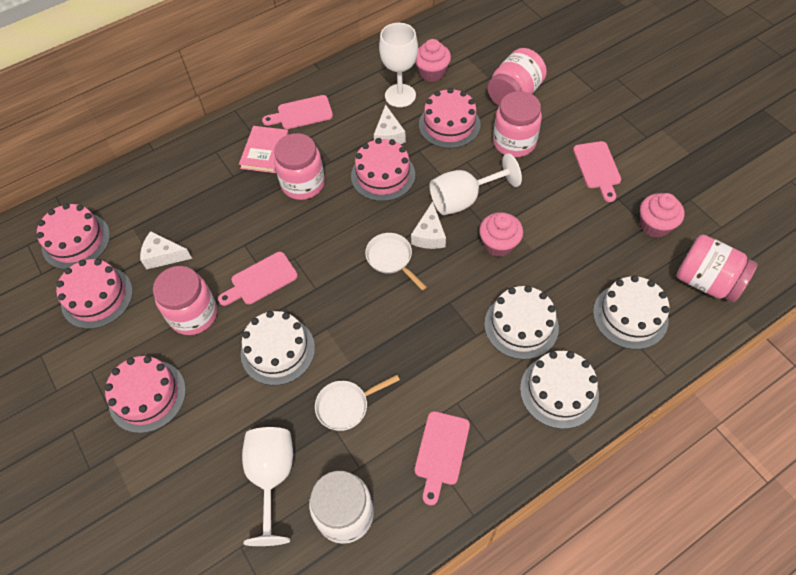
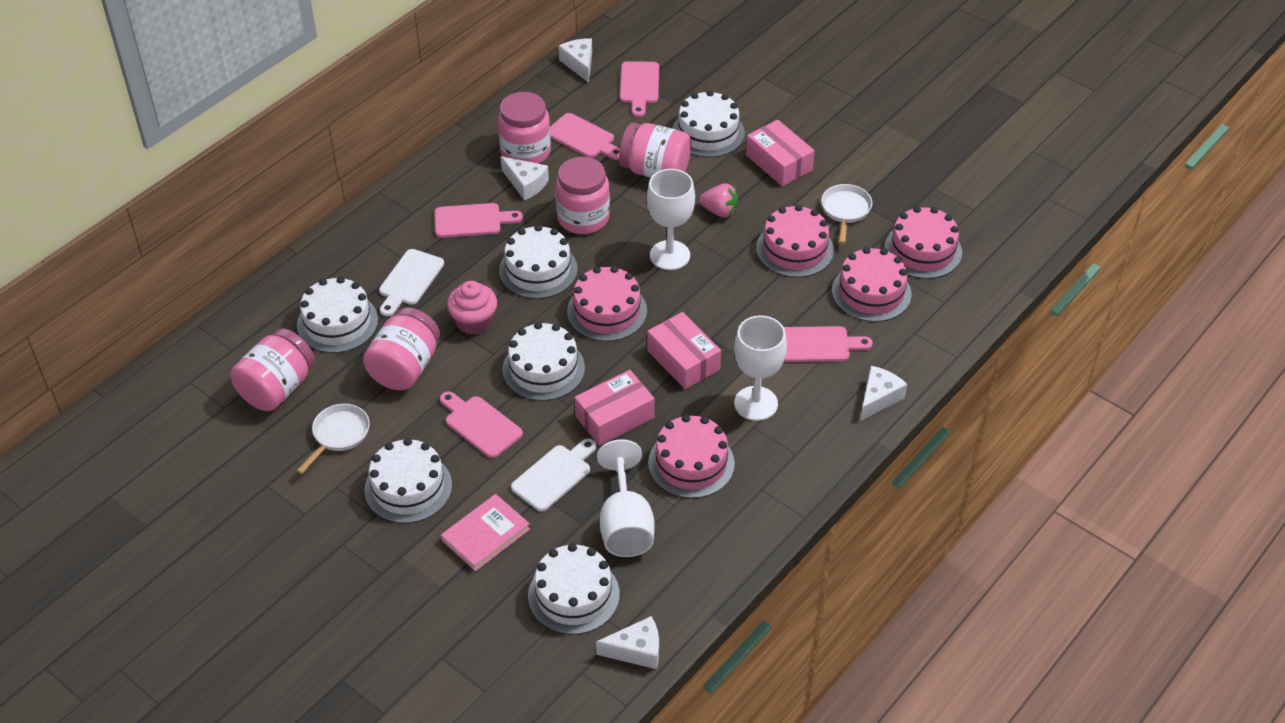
pink box: 0 -> 3
pink cupcake: 3 -> 1
pink cutting board: 4 -> 5
pink strawberry: 0 -> 1
white cake: 4 -> 6
white cheese: 3 -> 4
white cutting board: 0 -> 2
white jar: 1 -> 0

